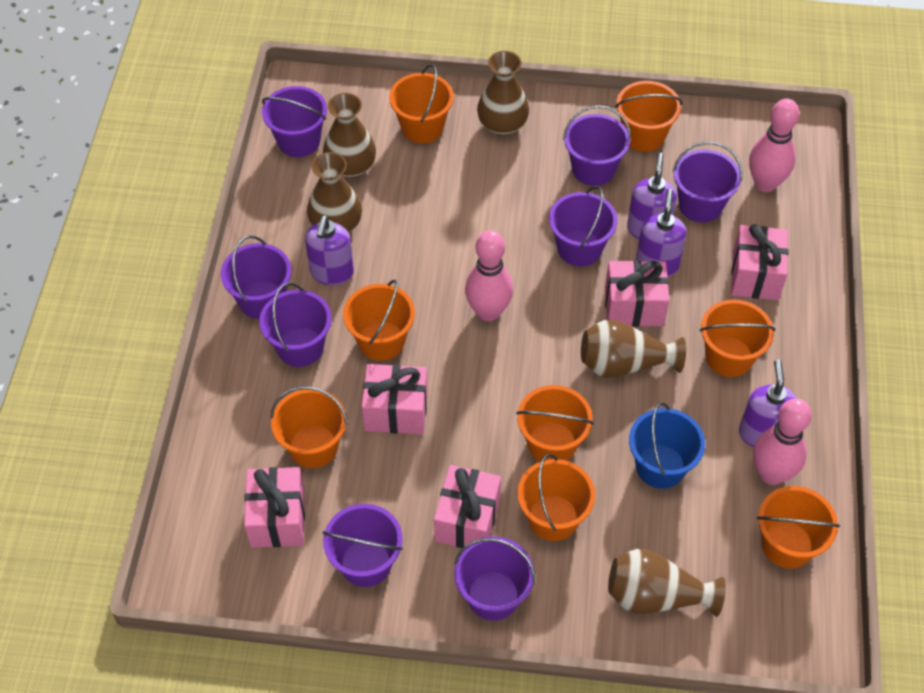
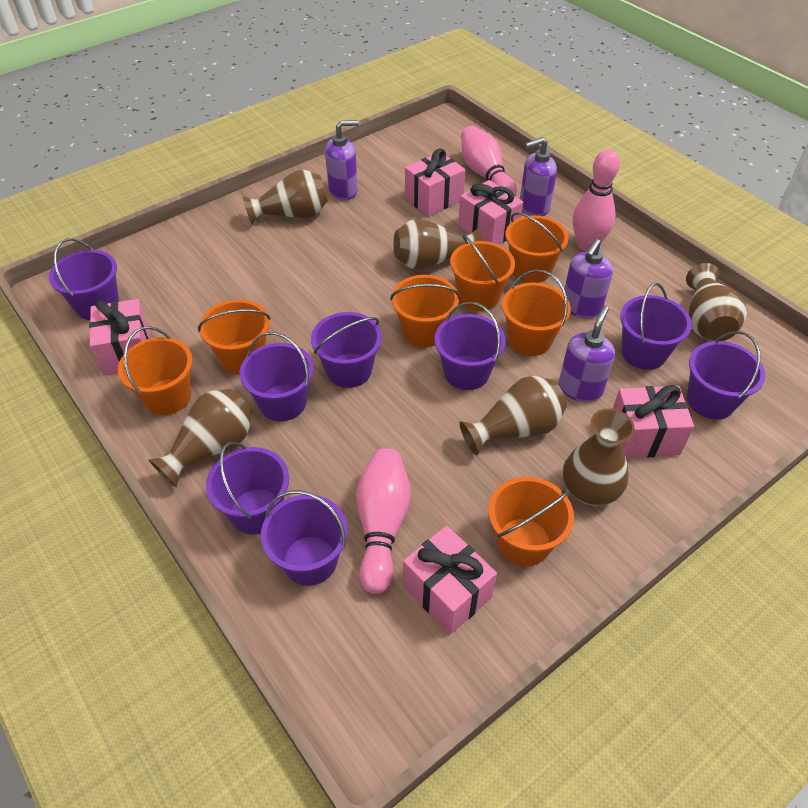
blue bucket: 1 -> 0
brown vase: 5 -> 6
orange bucket: 8 -> 7

